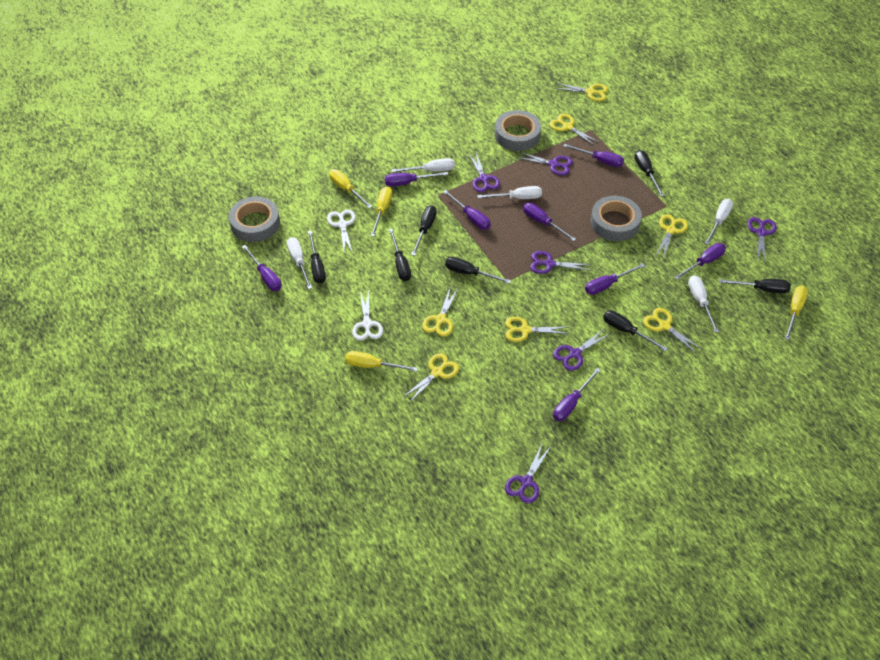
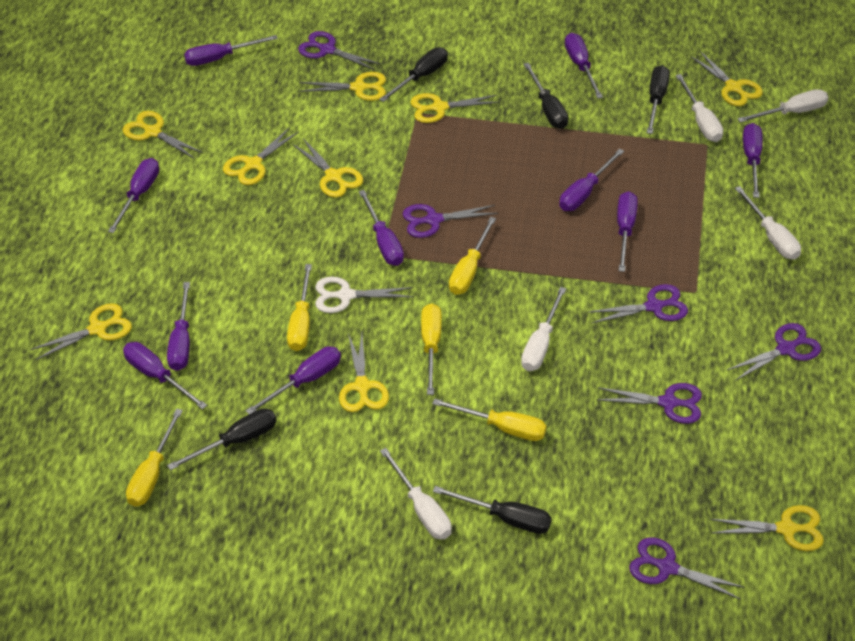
black screwdriver: 7 -> 5
grey tape: 3 -> 0
purple screwdriver: 8 -> 10
white scissors: 2 -> 1
yellow scissors: 7 -> 9
yellow screwdriver: 4 -> 5

